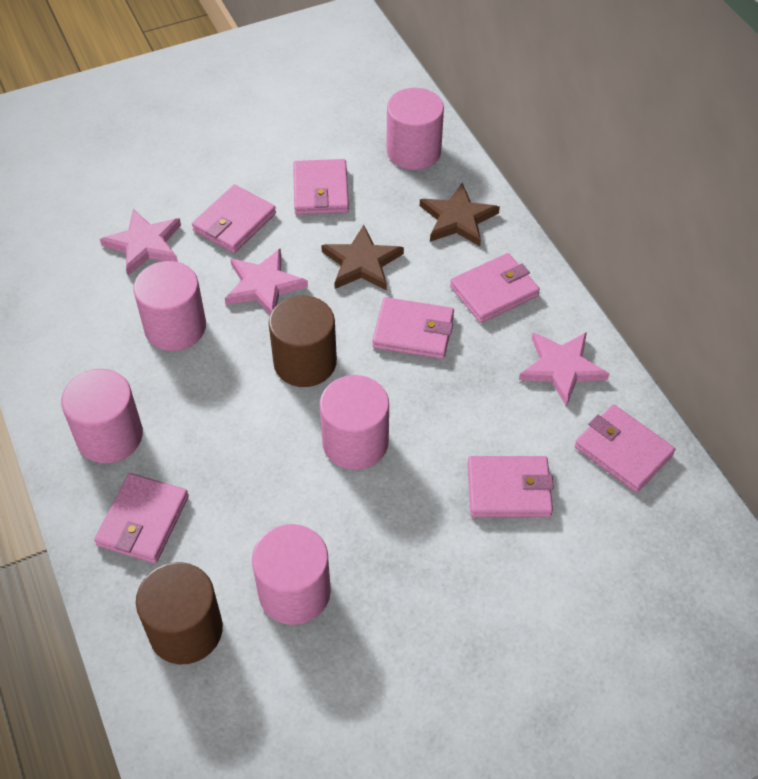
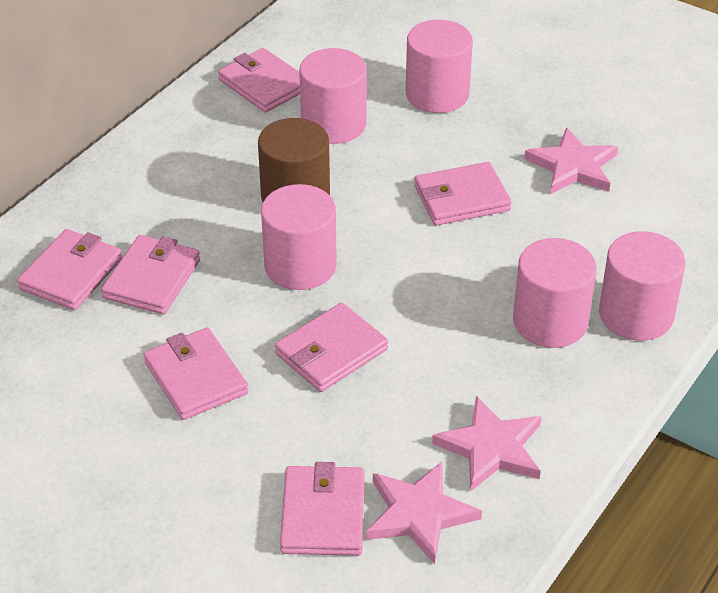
brown cylinder: 2 -> 1
brown star: 2 -> 0

